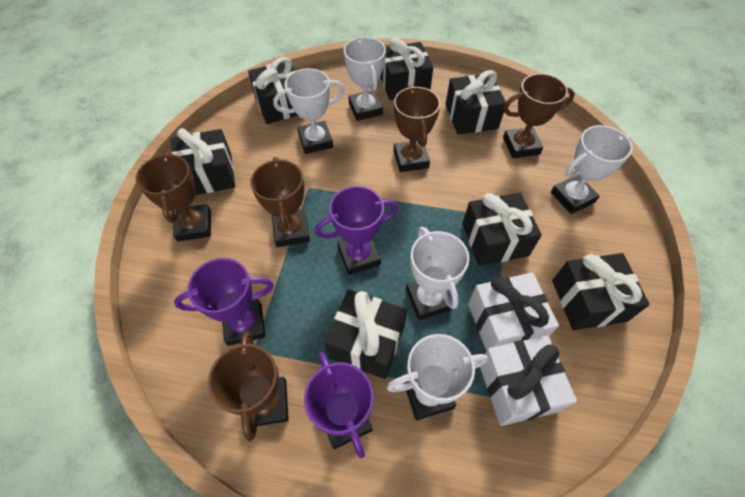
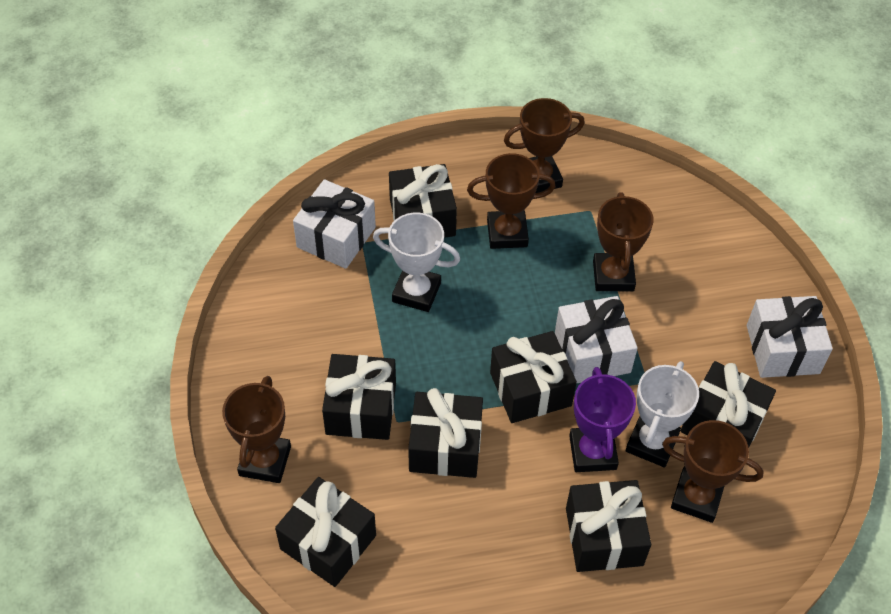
purple trophy: 3 -> 1
white gift: 2 -> 3
white trophy: 5 -> 2

